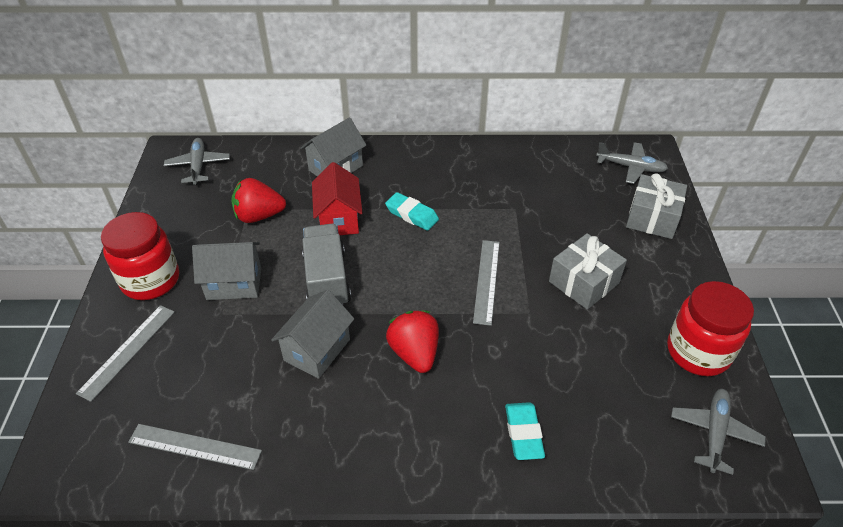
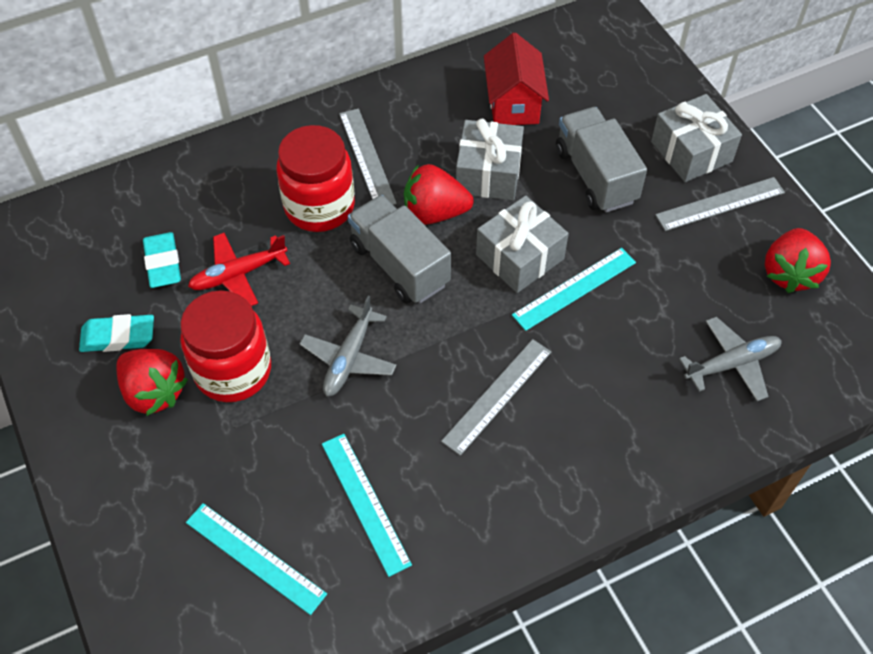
grey gift: 2 -> 3
grey house: 3 -> 0
grey plane: 3 -> 2
grey truck: 1 -> 2
red plane: 0 -> 1
red strawberry: 2 -> 3
turquoise ruler: 0 -> 3

